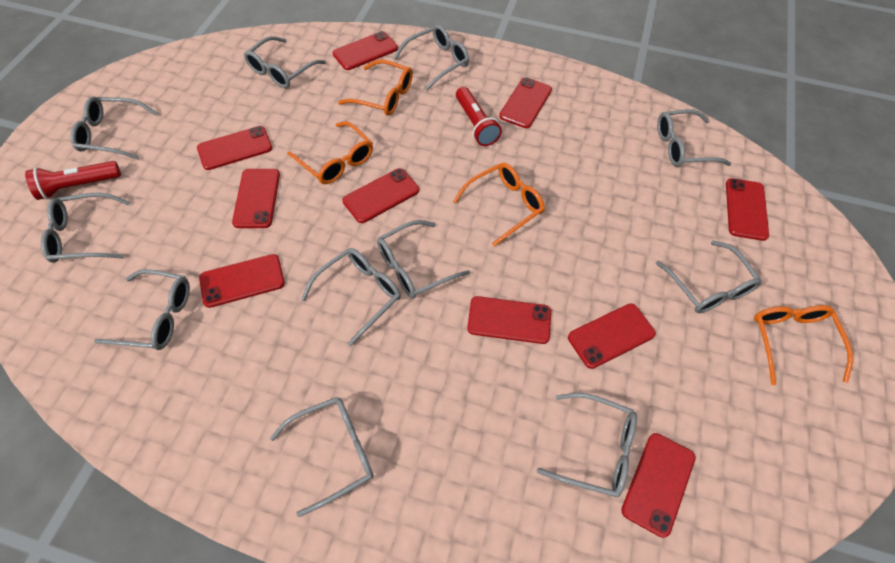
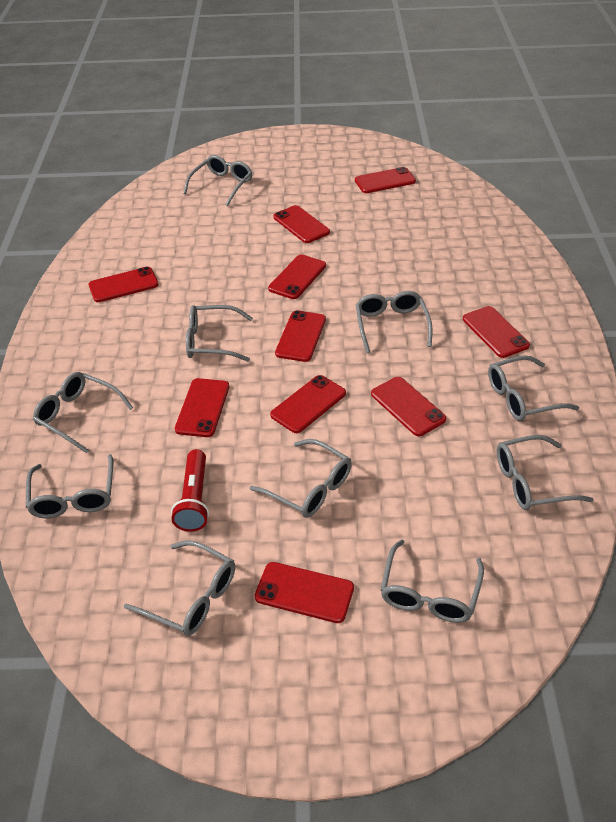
grey glasses: 11 -> 10
orange glasses: 4 -> 0
red flashlight: 2 -> 1

